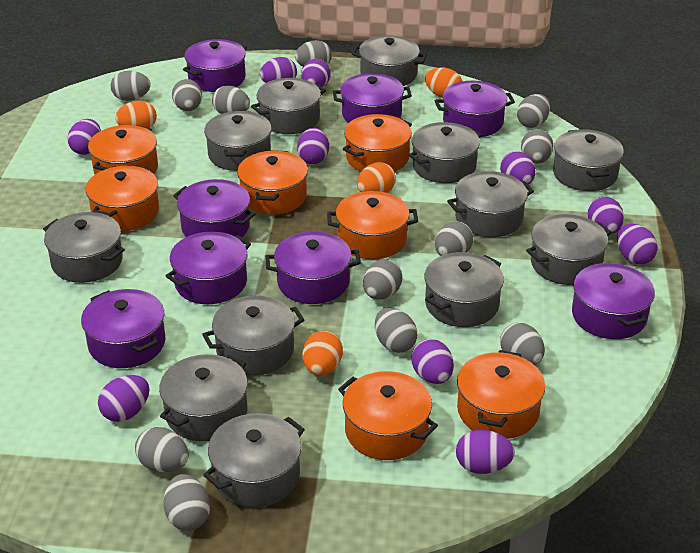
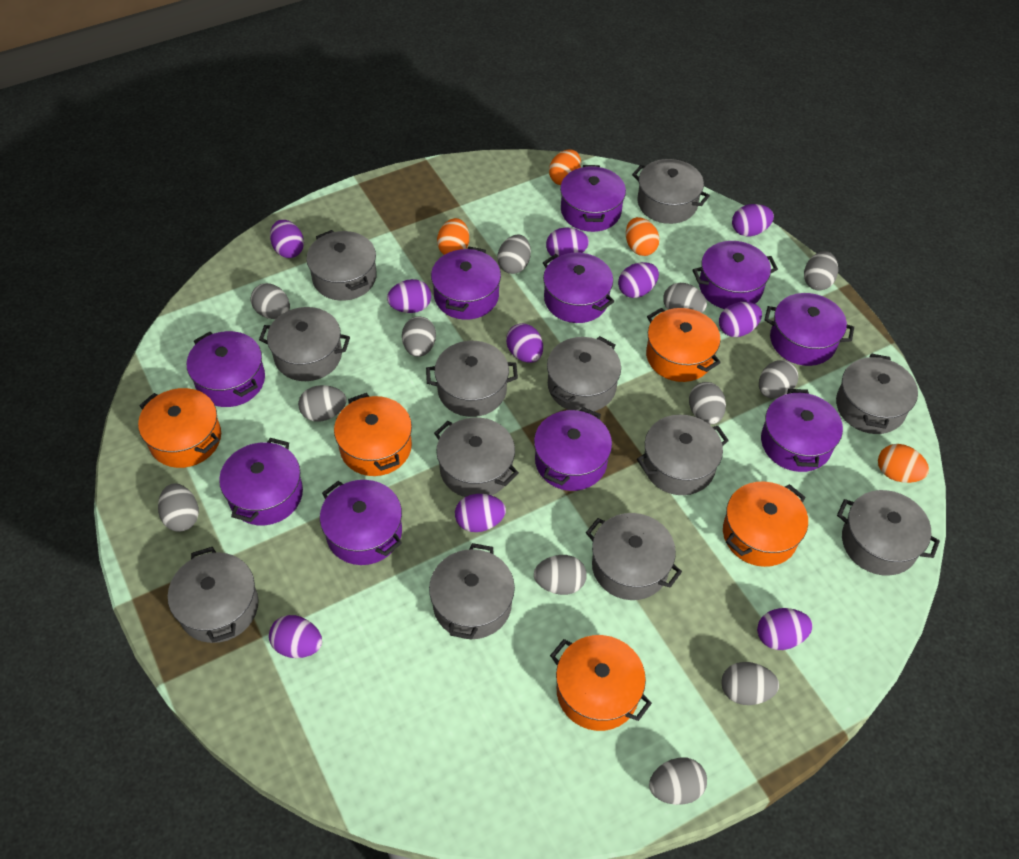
orange pot: 7 -> 5
purple pot: 8 -> 10

